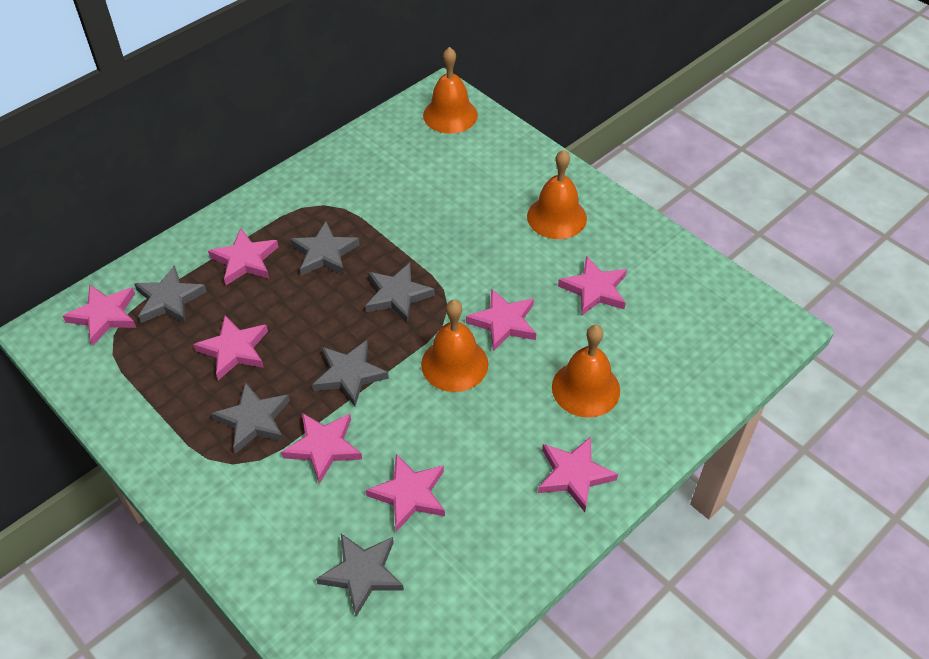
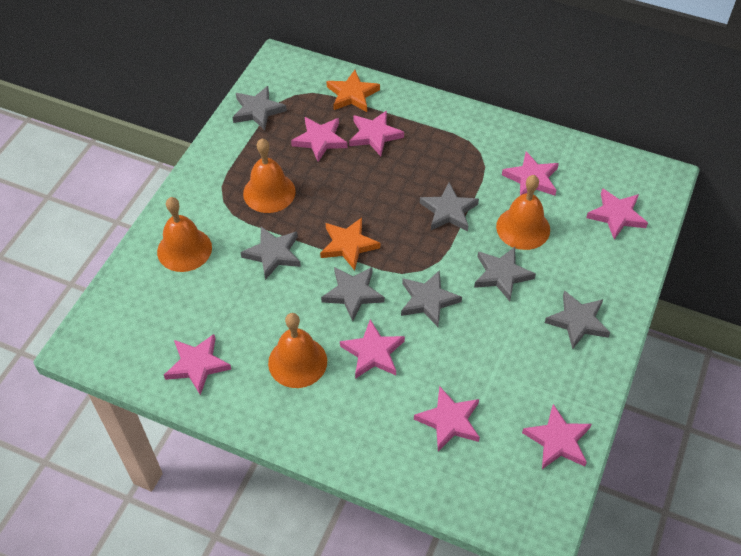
grey star: 6 -> 7
orange star: 0 -> 2

